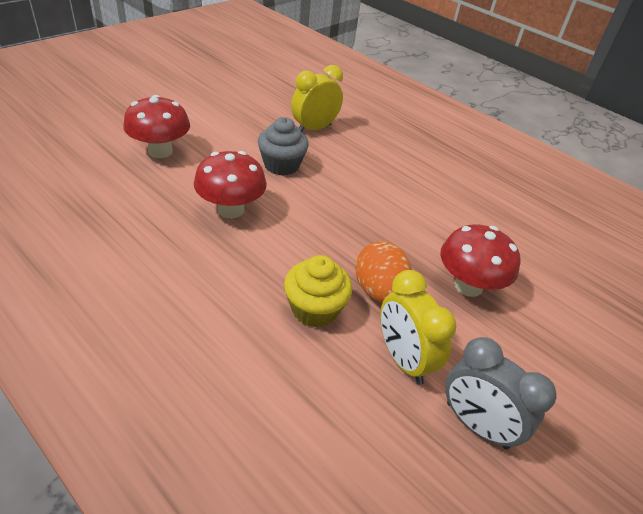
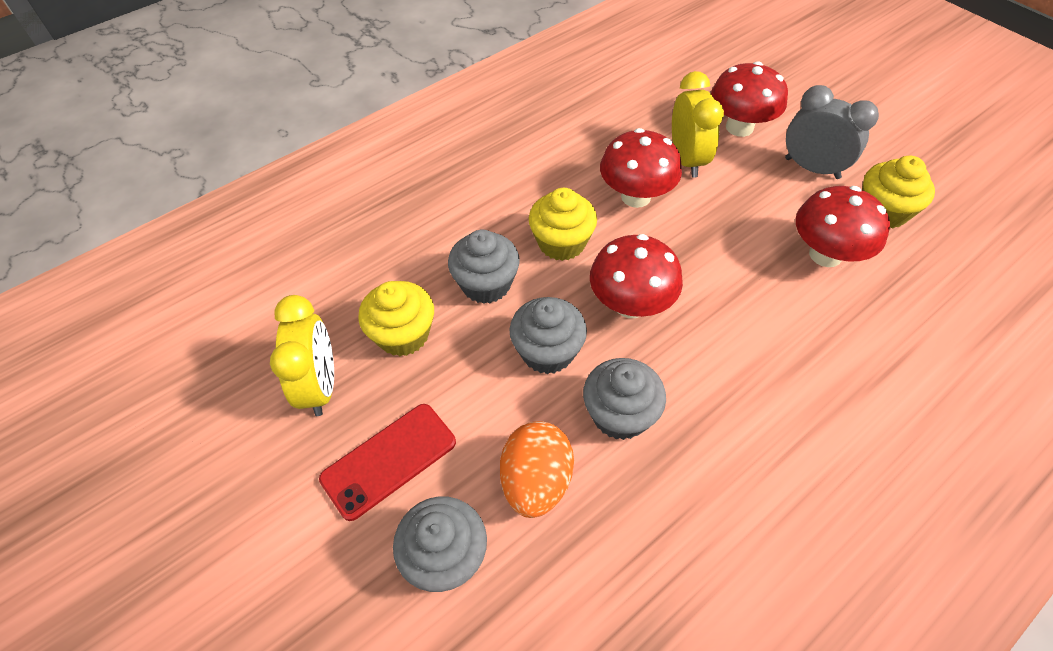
grey cupcake: 1 -> 4
red mushroom: 3 -> 4
red phone: 0 -> 1
yellow cupcake: 1 -> 3

